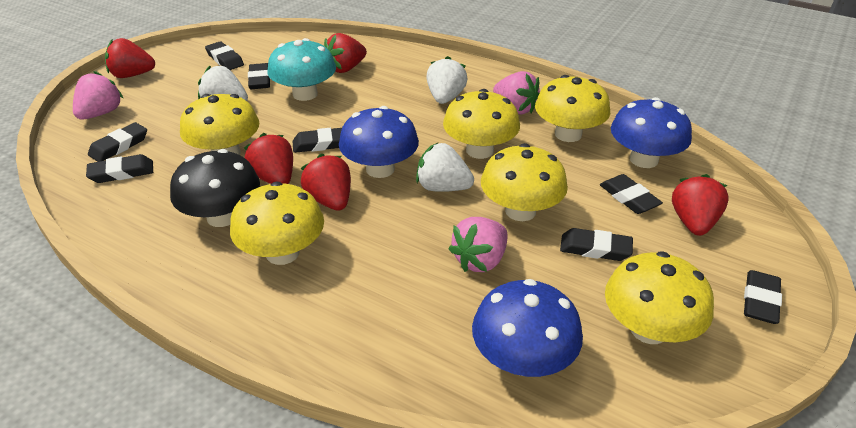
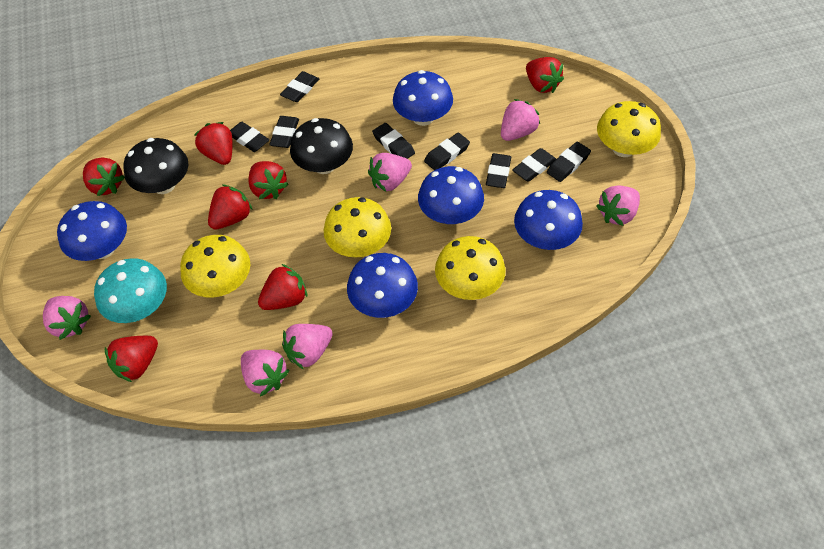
black mushroom: 1 -> 2
blue mushroom: 3 -> 5
pink strawberry: 3 -> 6
red strawberry: 5 -> 7
white strawberry: 3 -> 0
yellow mushroom: 6 -> 4

